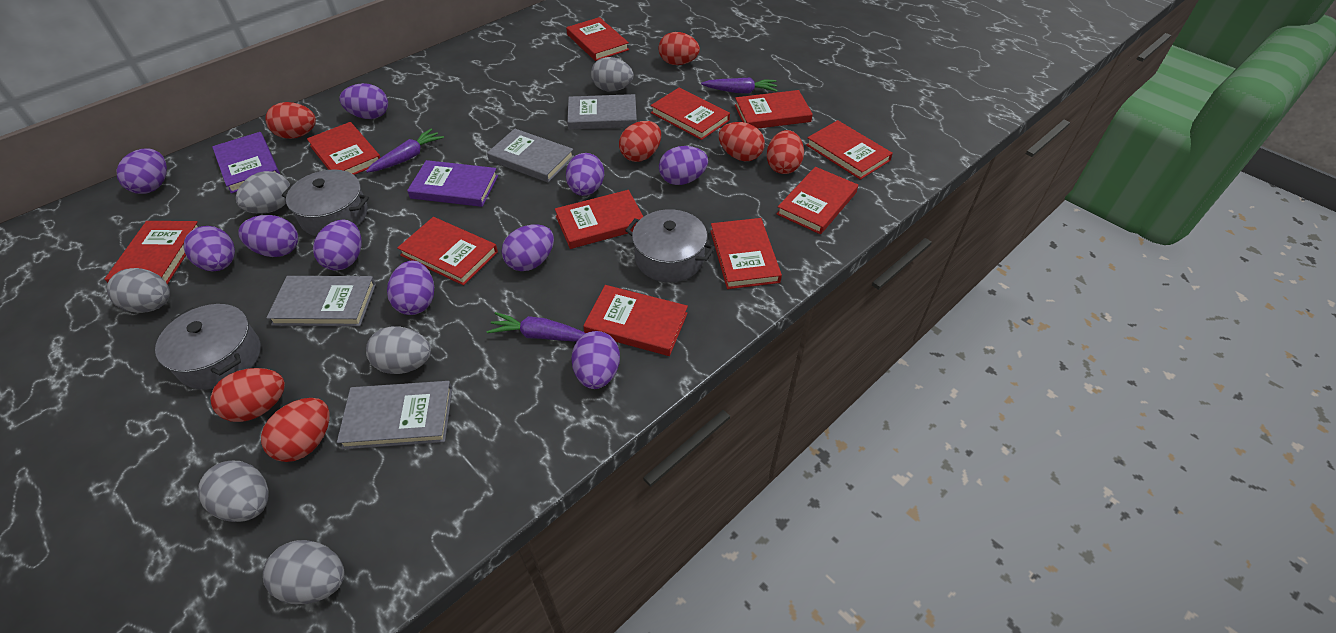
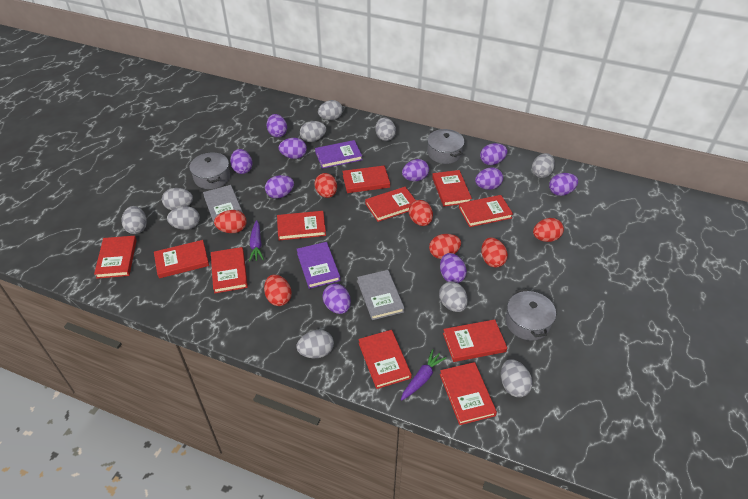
grey book: 4 -> 2
grey egg: 6 -> 10
purple carrot: 3 -> 2

